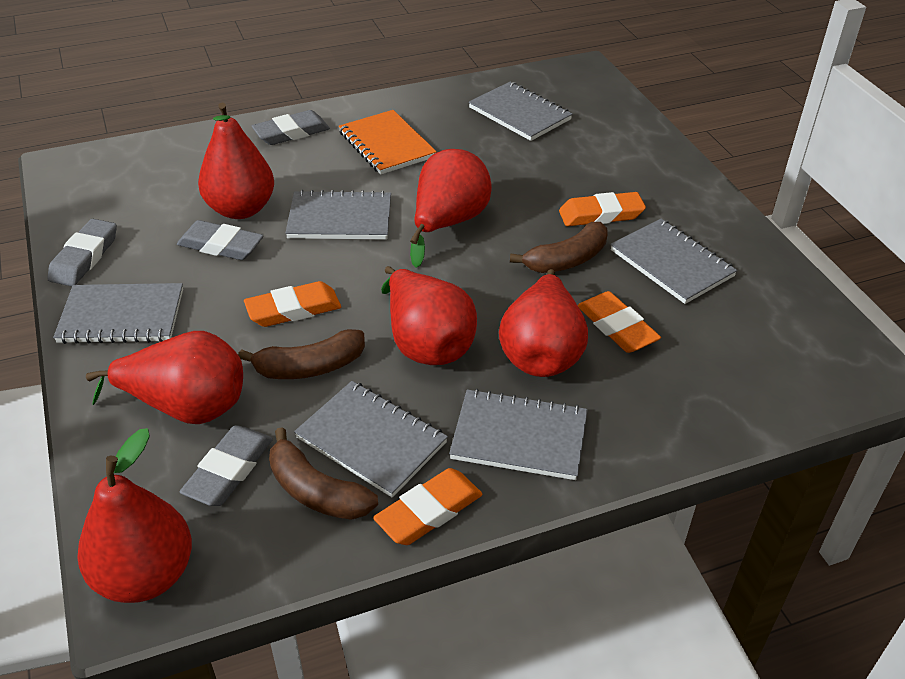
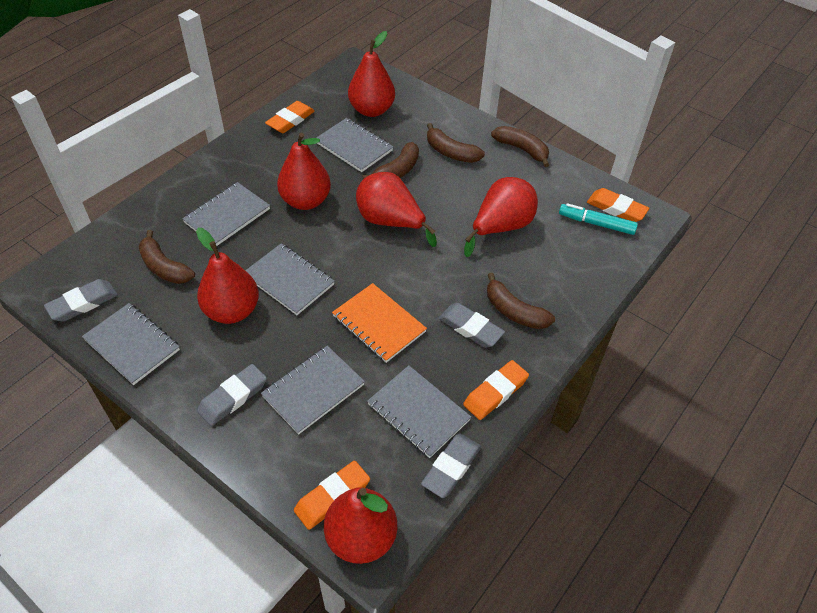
brown banana: 3 -> 5
turquoise marker: 0 -> 1

